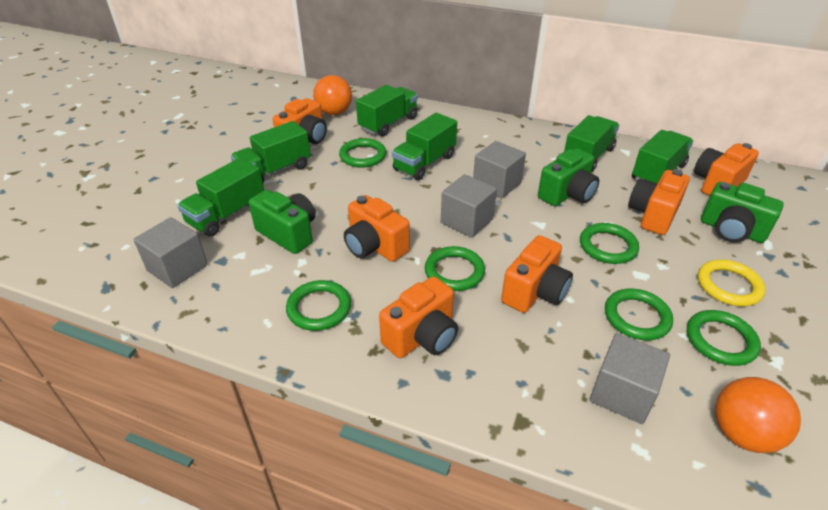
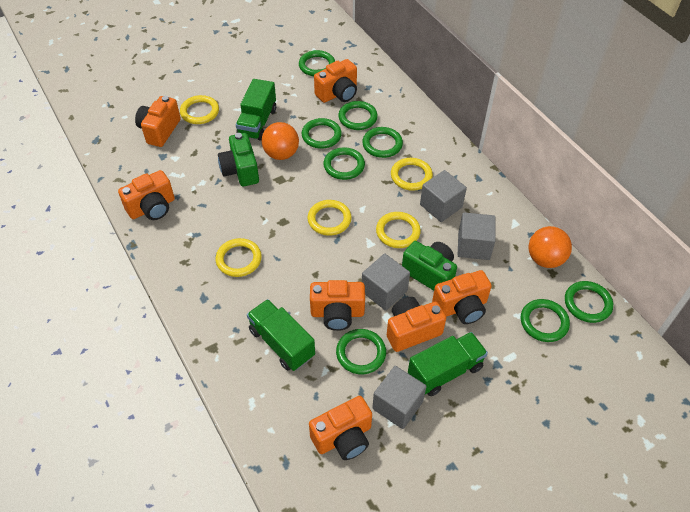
green camera: 3 -> 2
green ring: 6 -> 8
green truck: 6 -> 3
orange camera: 6 -> 7
yellow ring: 1 -> 5

